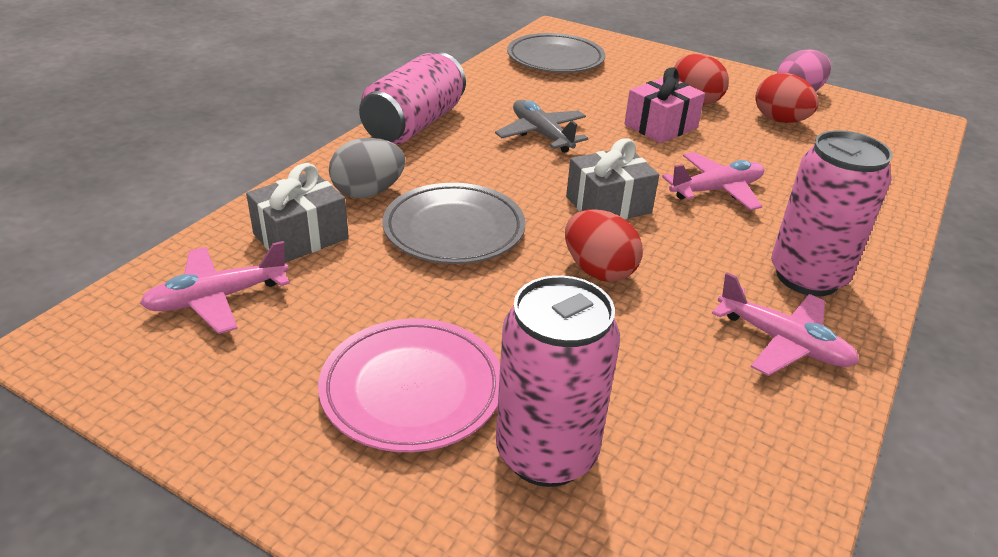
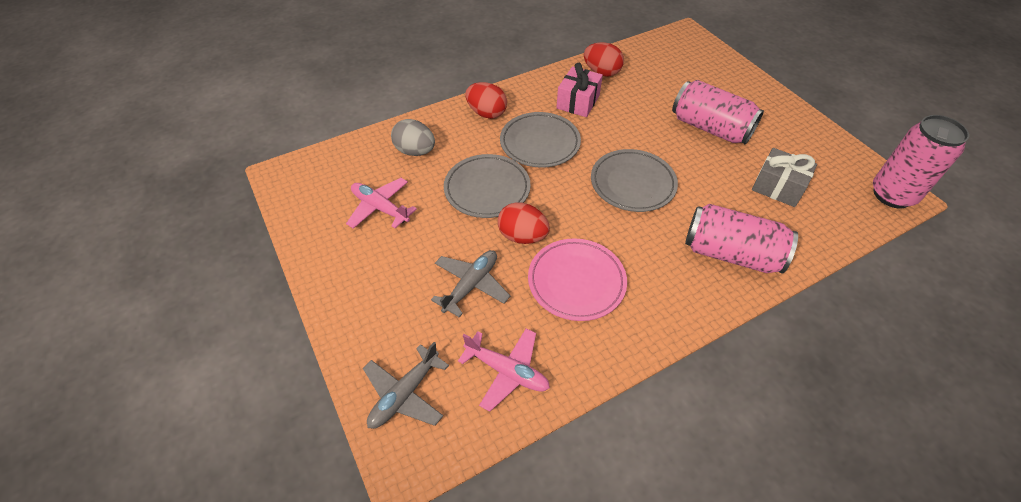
grey gift: 2 -> 1
grey plane: 1 -> 2
grey plate: 2 -> 3
pink egg: 1 -> 0
pink plane: 3 -> 2

